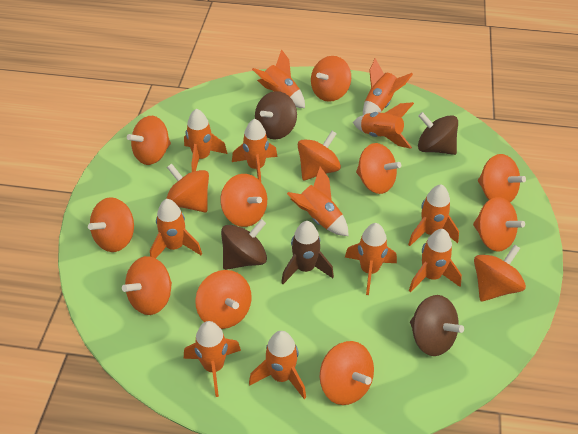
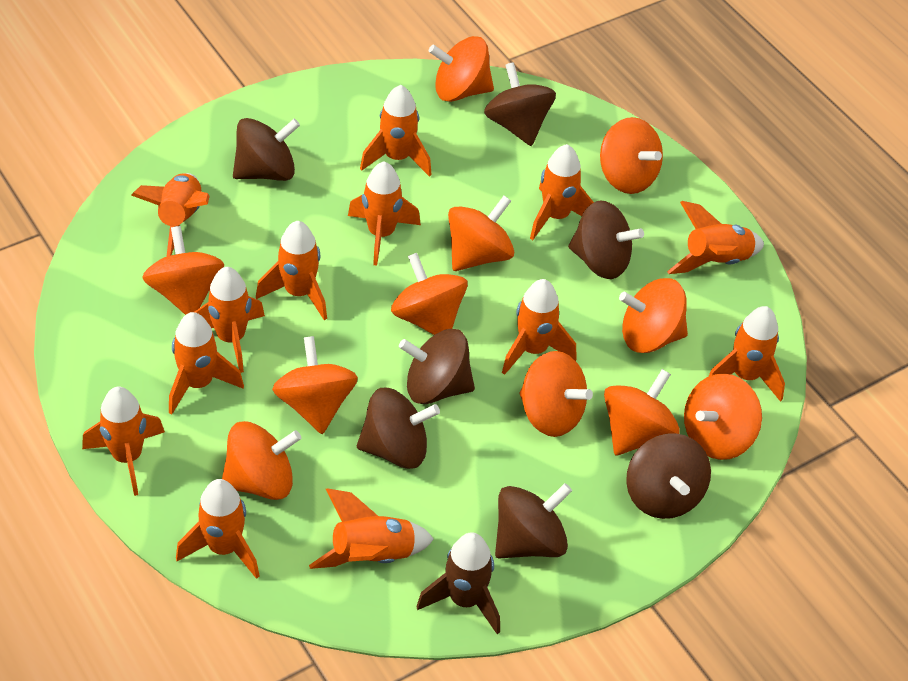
brown spinning top: 4 -> 7
orange rocket: 12 -> 13
orange spinning top: 13 -> 11

